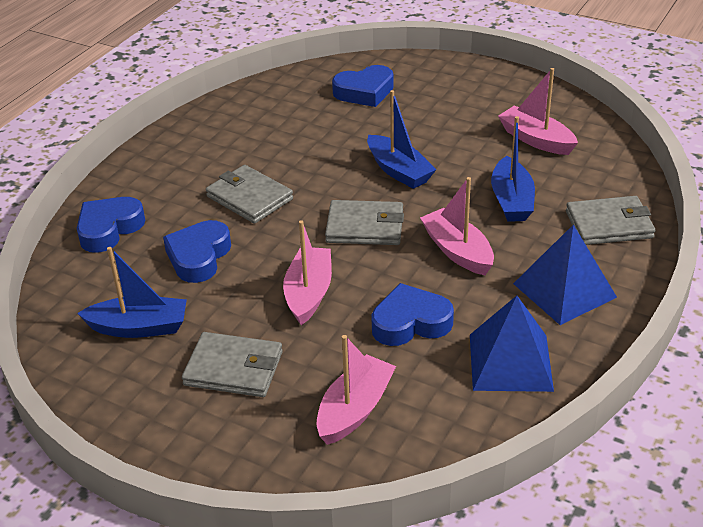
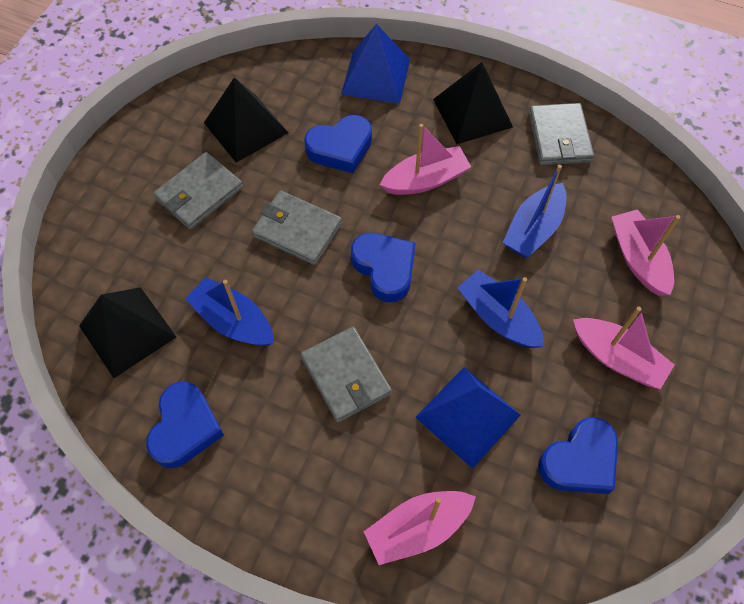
black pyramid: 0 -> 3

